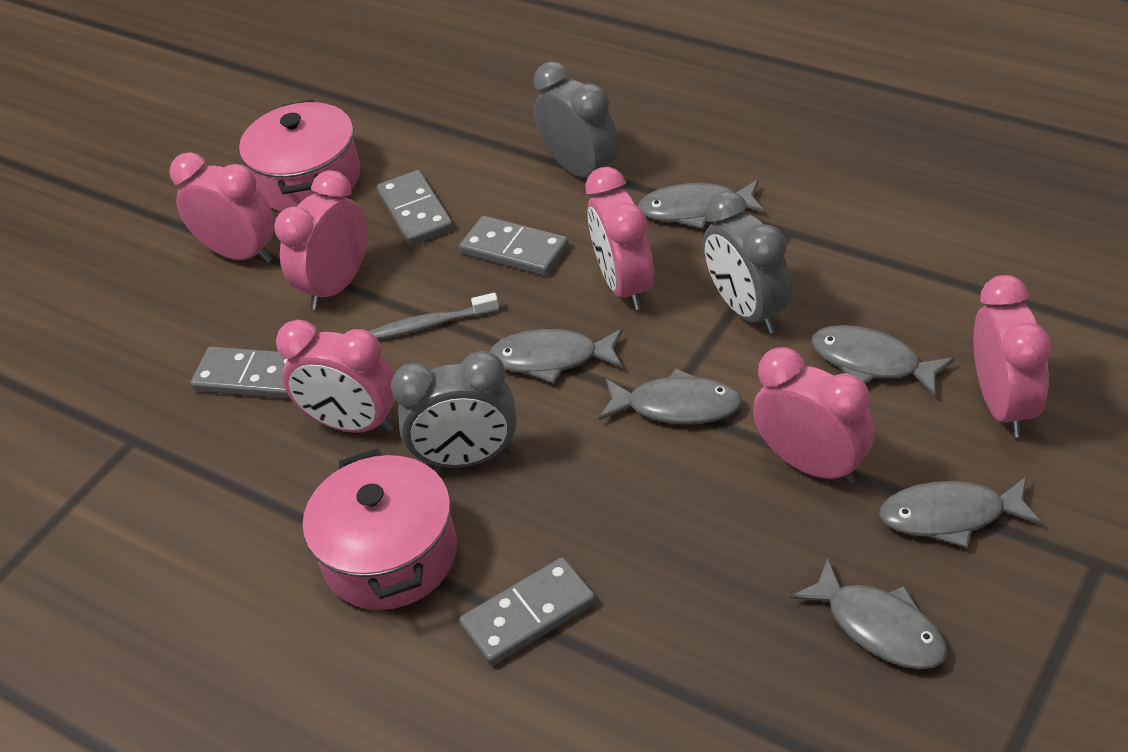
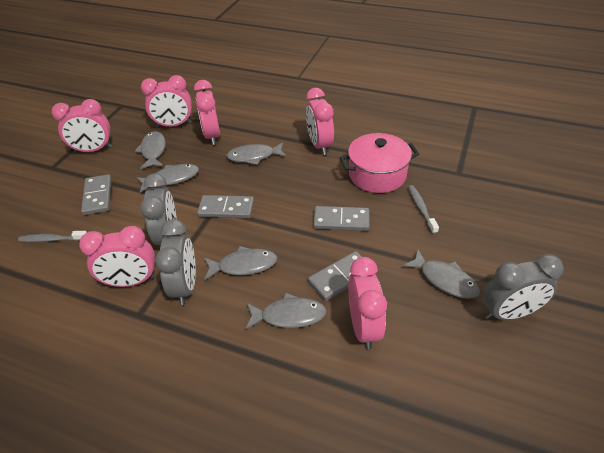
grey toothbrush: 1 -> 2
pink pot: 2 -> 1

